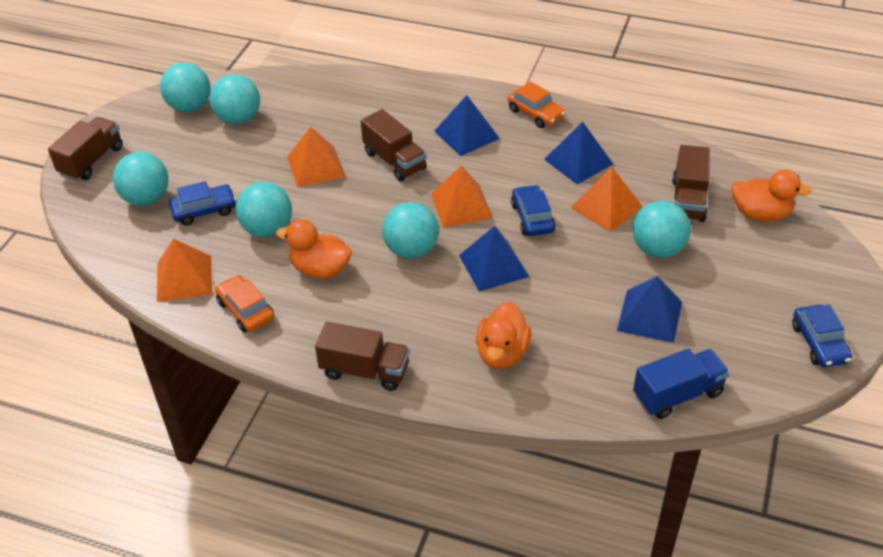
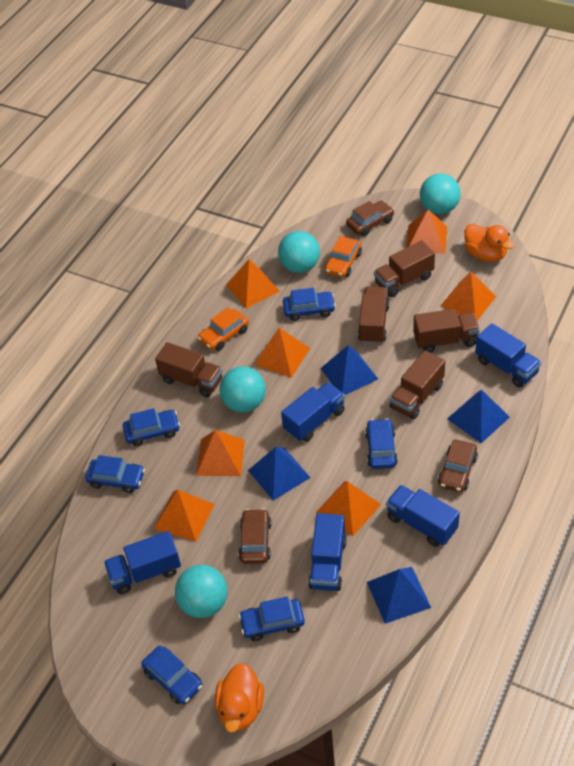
blue car: 3 -> 6
blue truck: 1 -> 5
brown car: 0 -> 3
brown truck: 4 -> 5
orange duck: 3 -> 2
orange pyramid: 4 -> 7
turquoise ball: 6 -> 4

